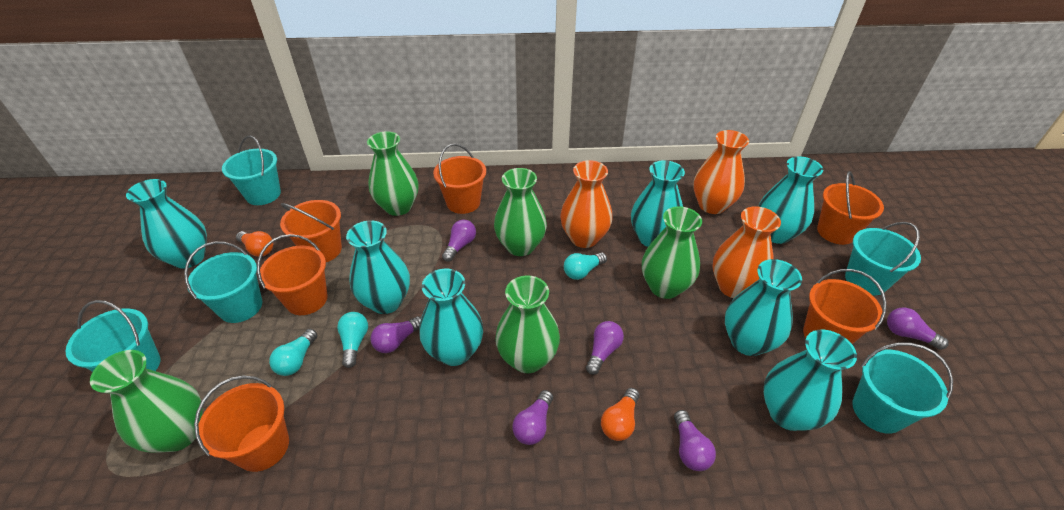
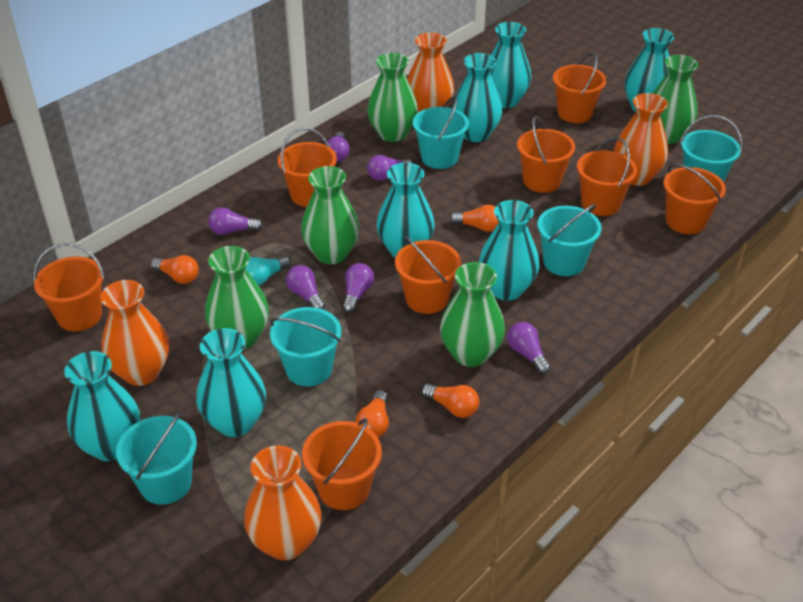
orange bucket: 6 -> 8
orange light bulb: 2 -> 4
orange vase: 3 -> 4
turquoise light bulb: 3 -> 1

